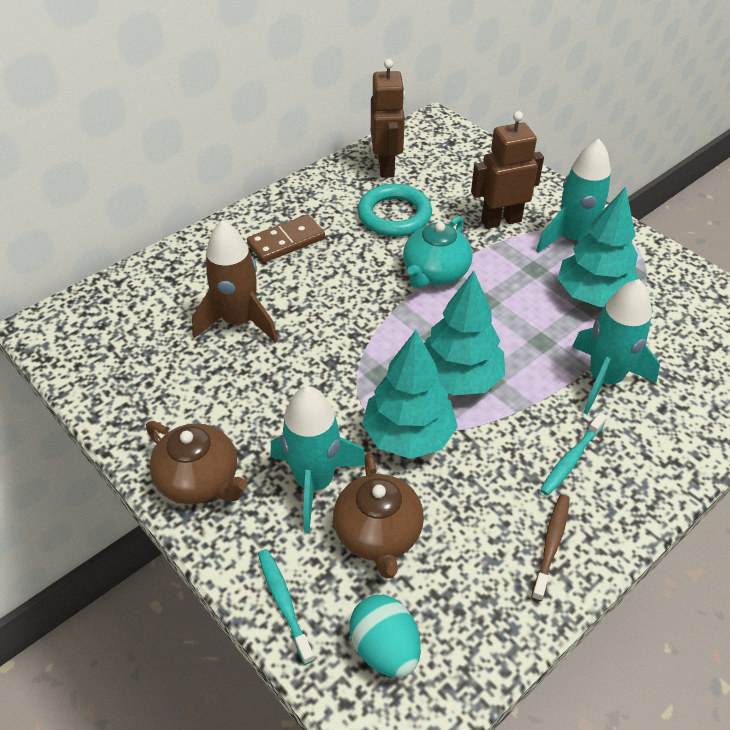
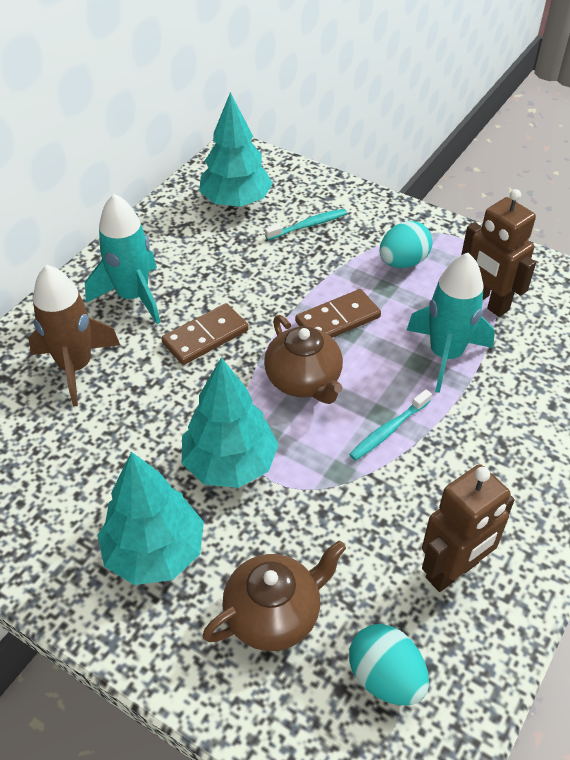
brown domino: 1 -> 2
brown toothbrush: 1 -> 0
turquoise egg: 1 -> 2
turquoise ring: 1 -> 0
turquoise rocket: 3 -> 2
turquoise teapot: 1 -> 0

